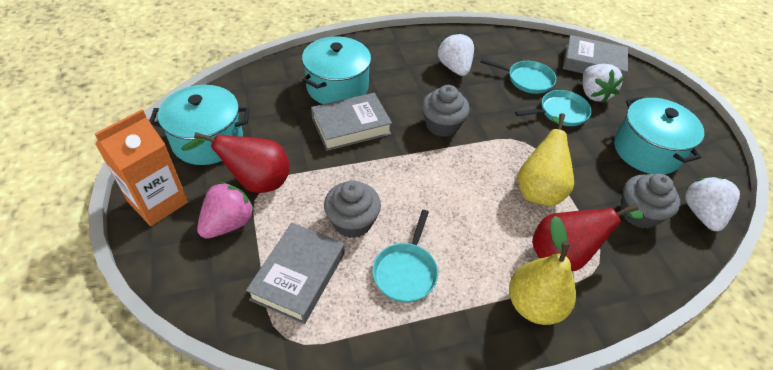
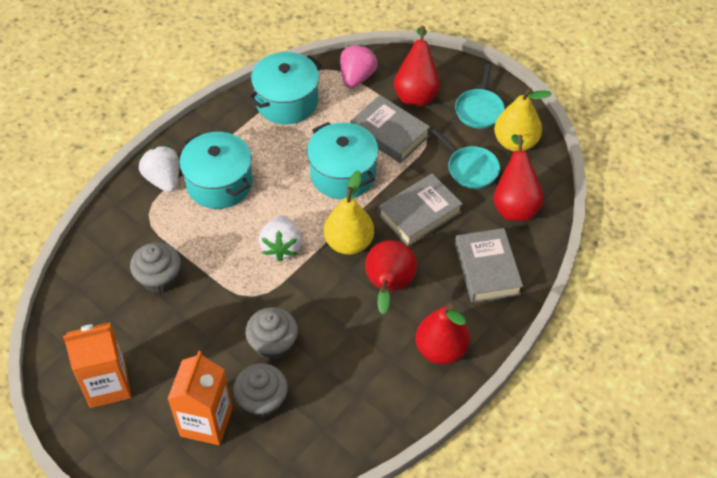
orange carton: 1 -> 2
red pear: 2 -> 4
turquoise pan: 3 -> 2
white strawberry: 3 -> 2

